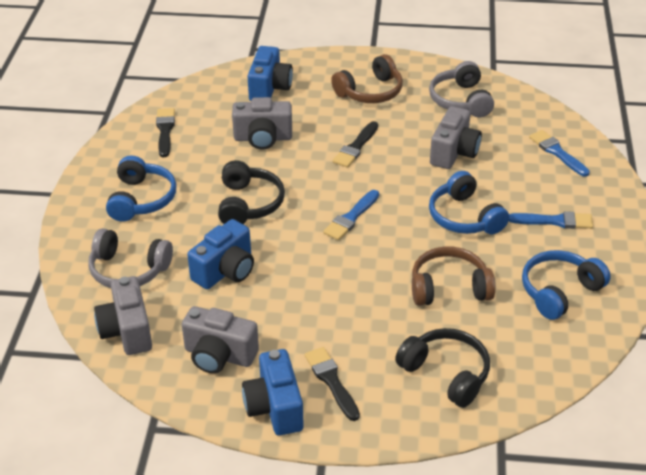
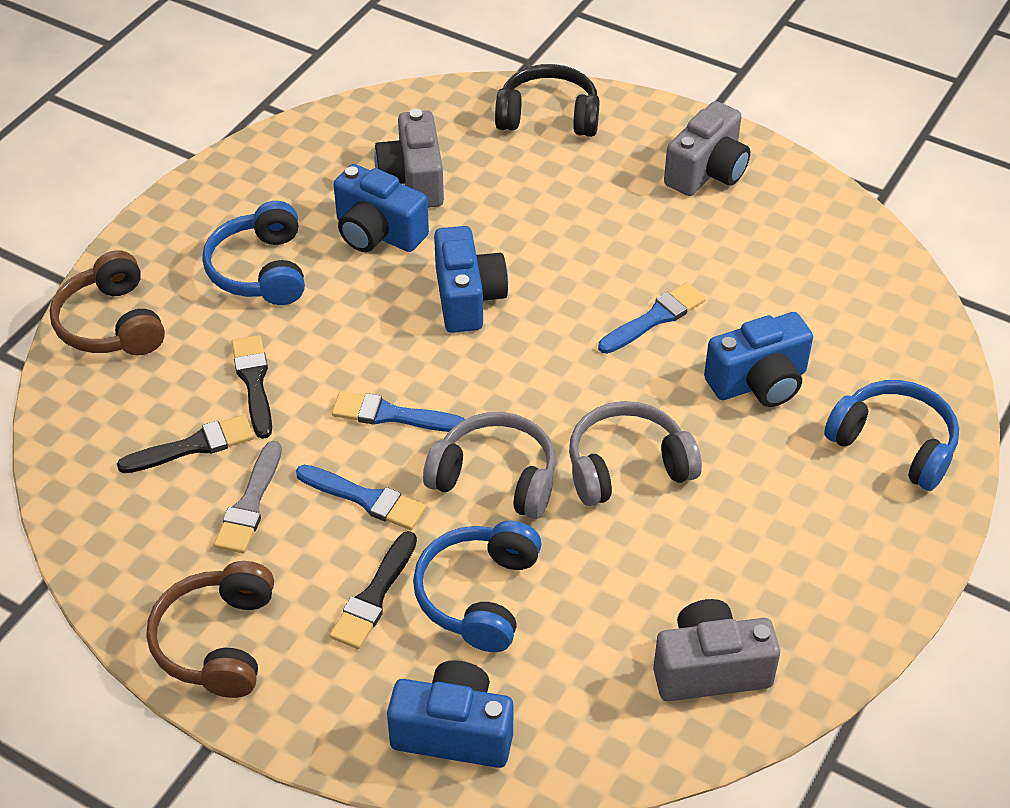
black headphones: 2 -> 1
blue camera: 3 -> 4
grey brush: 0 -> 1
grey camera: 4 -> 3

